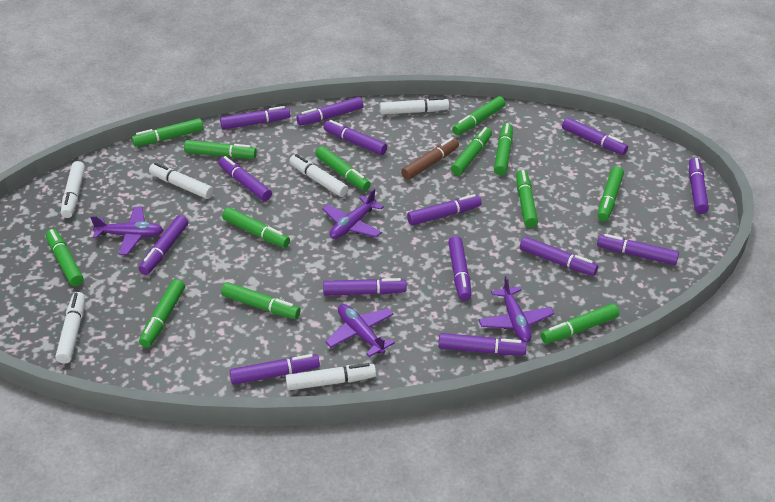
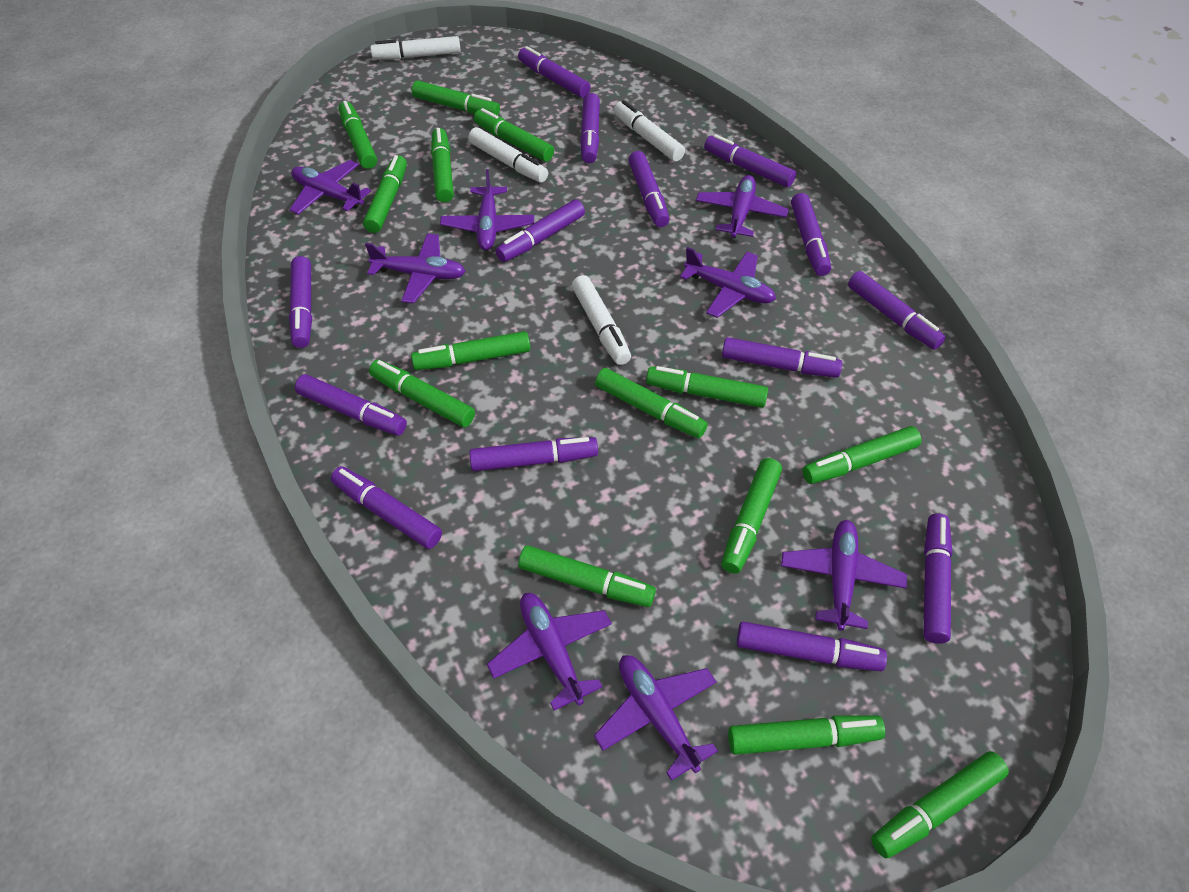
brown marker: 1 -> 0
green marker: 13 -> 14
purple plane: 4 -> 8
white marker: 6 -> 4

